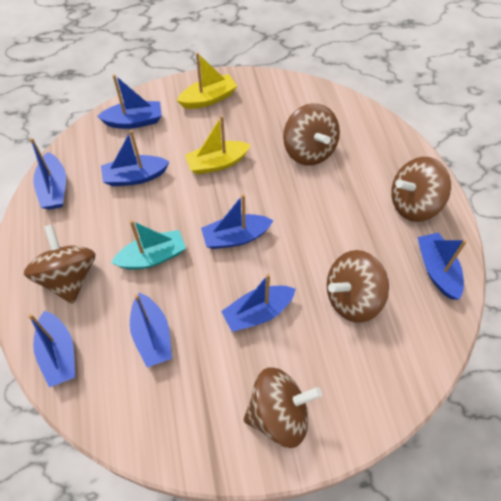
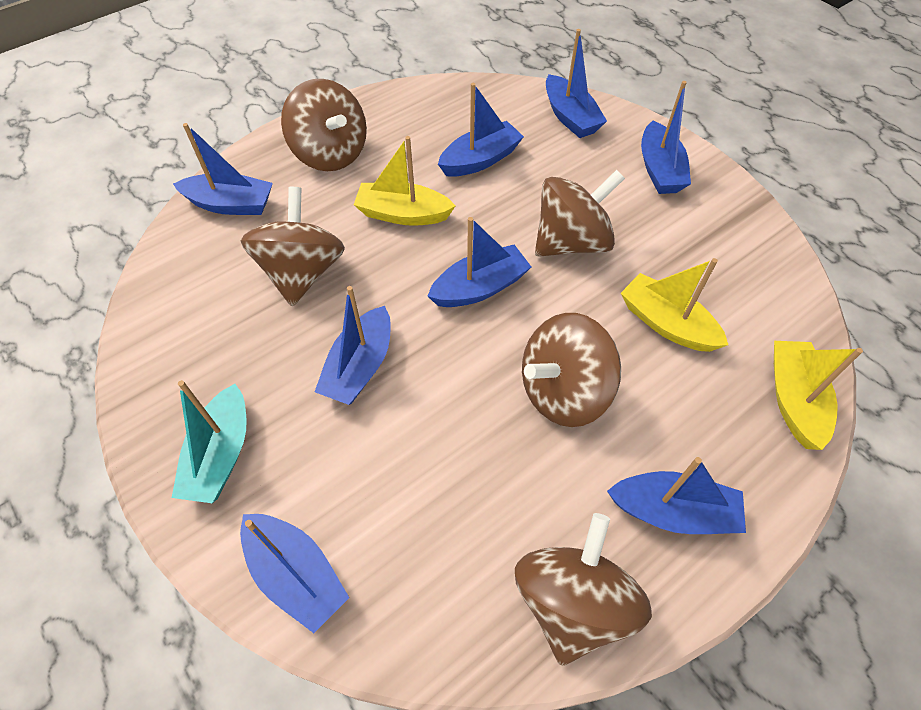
yellow boat: 2 -> 3

